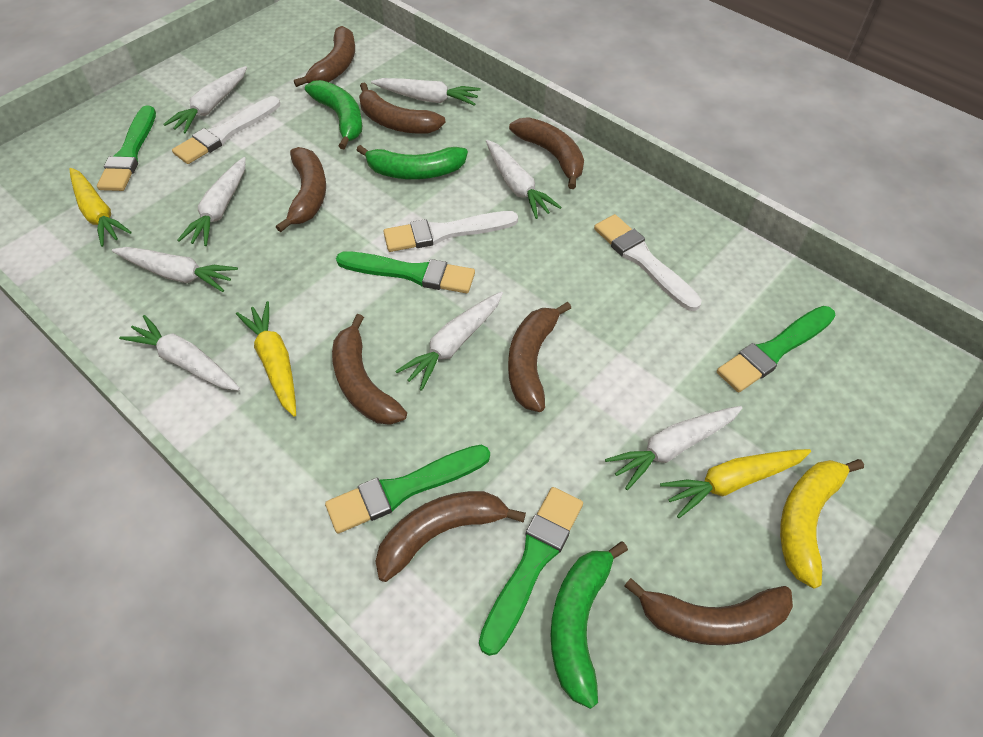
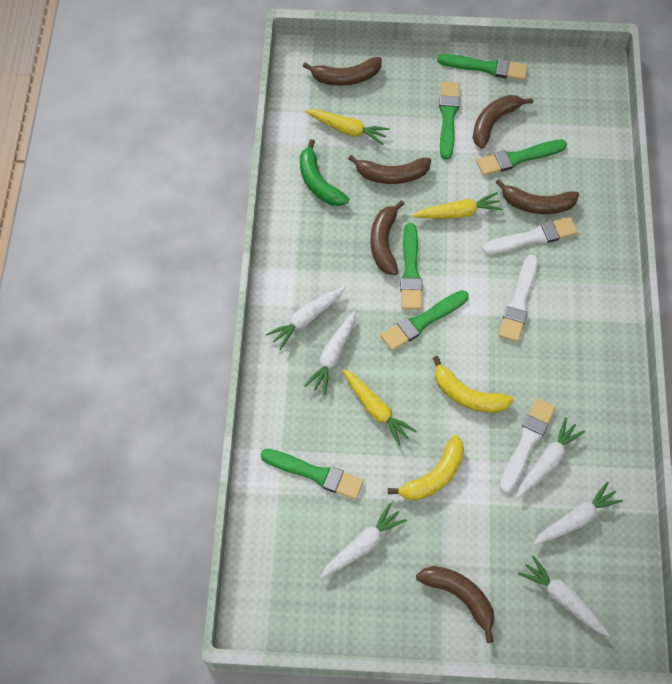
brown banana: 8 -> 6
green banana: 3 -> 1
green brush: 5 -> 6
white carrot: 8 -> 6
yellow banana: 1 -> 2

